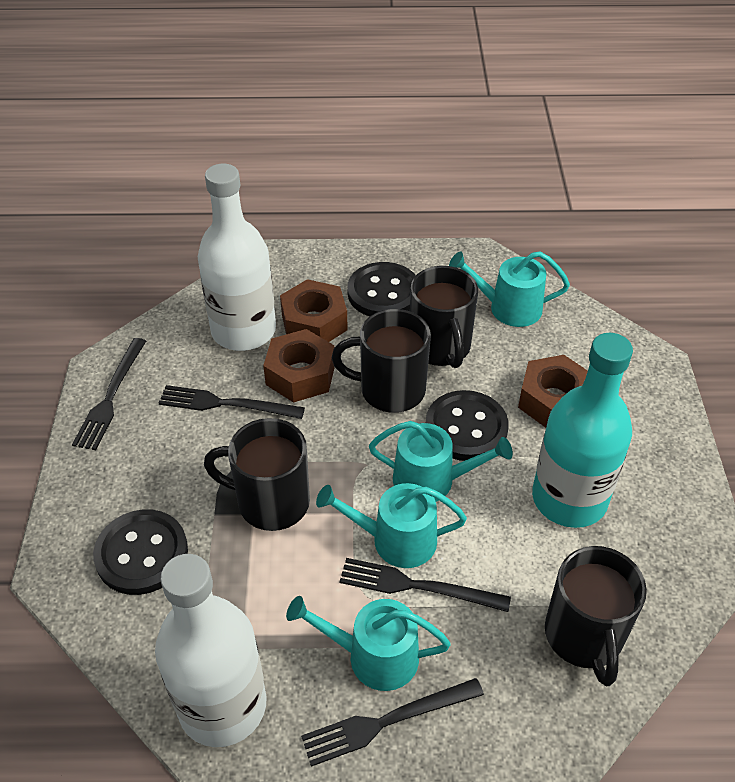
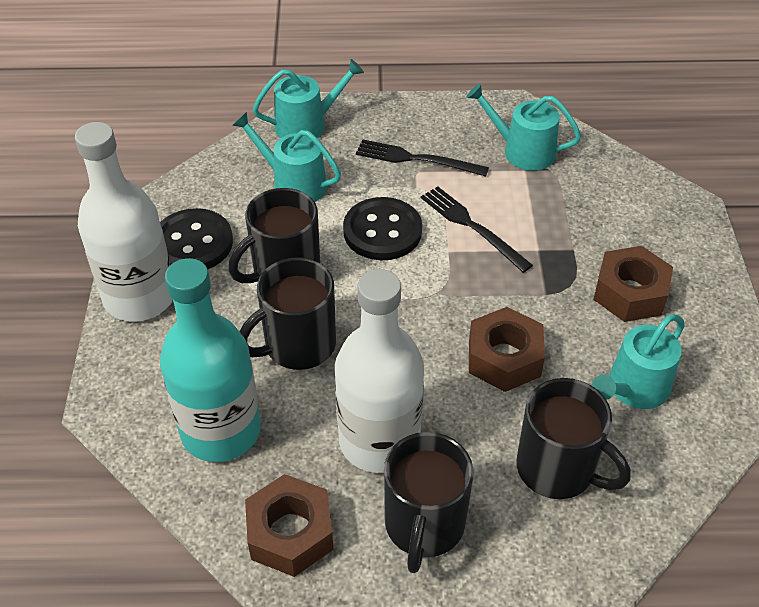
black button: 3 -> 2
black fork: 4 -> 2

